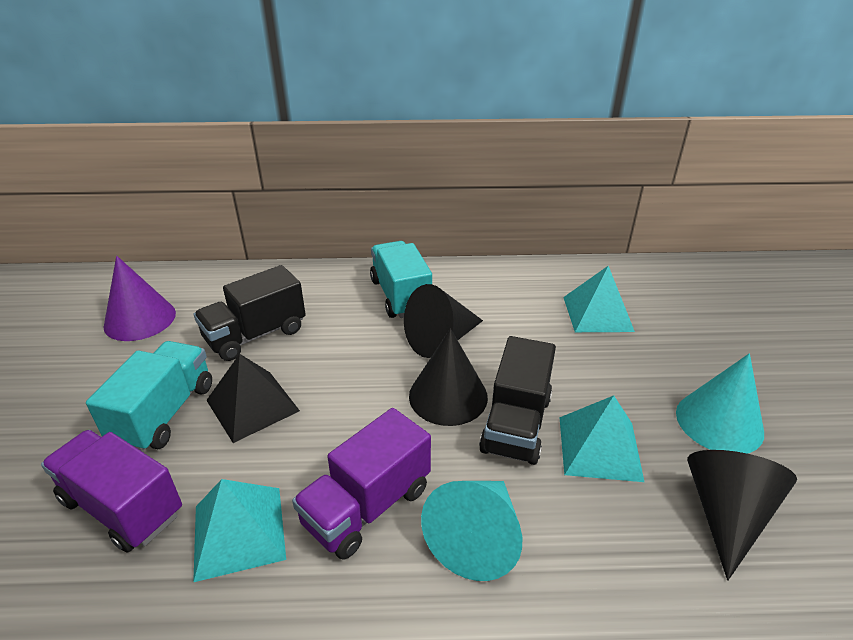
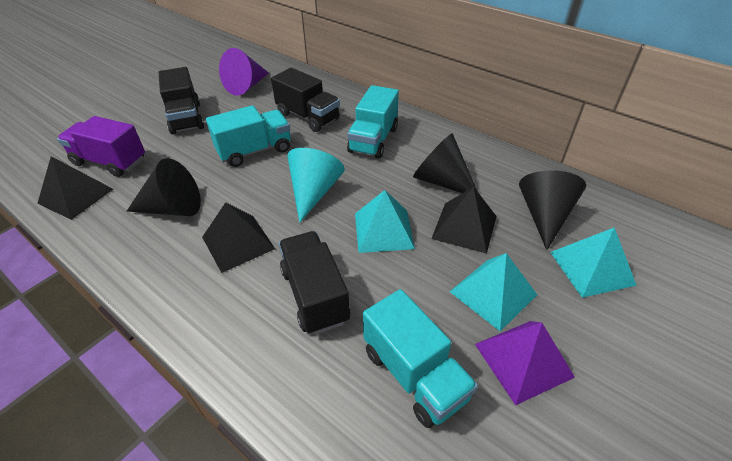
black pyramid: 1 -> 3
black truck: 2 -> 3
purple pyramid: 0 -> 1
purple truck: 2 -> 1
turquoise cone: 2 -> 1
turquoise truck: 2 -> 3

